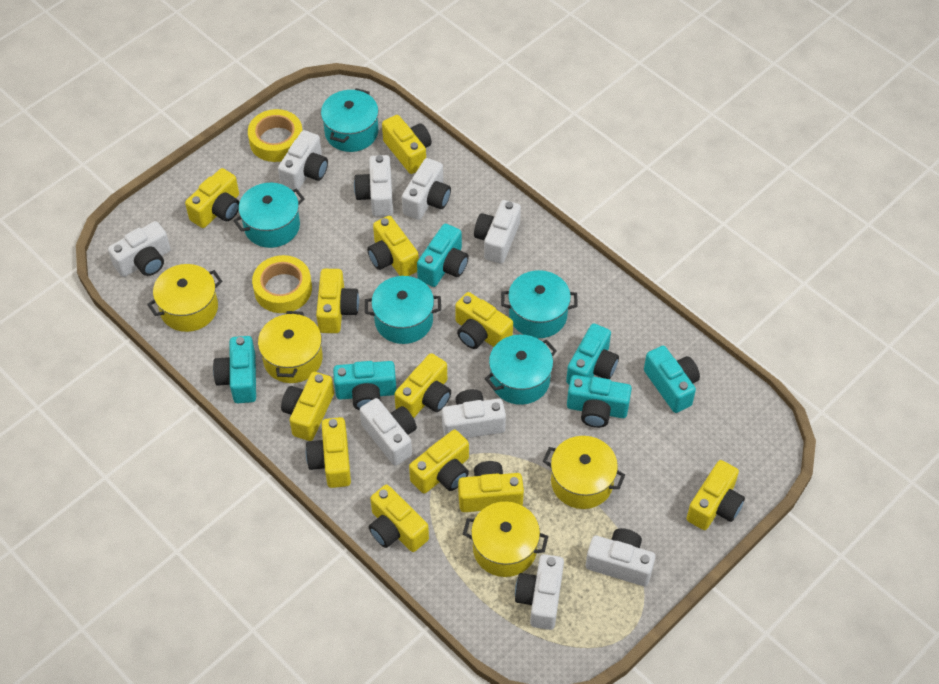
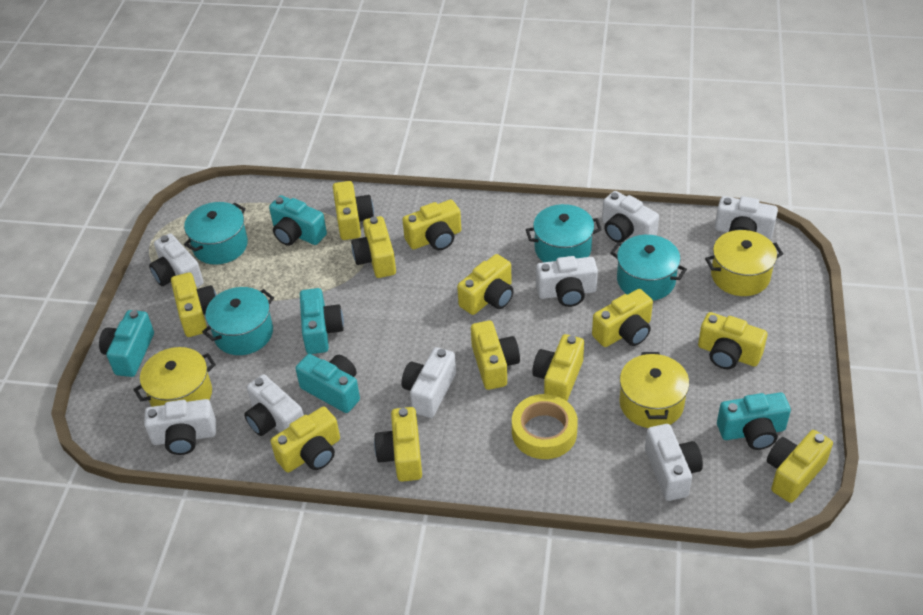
turquoise camera: 6 -> 5
turquoise pot: 5 -> 4
white camera: 9 -> 8
yellow pot: 4 -> 3
yellow tape: 2 -> 1

